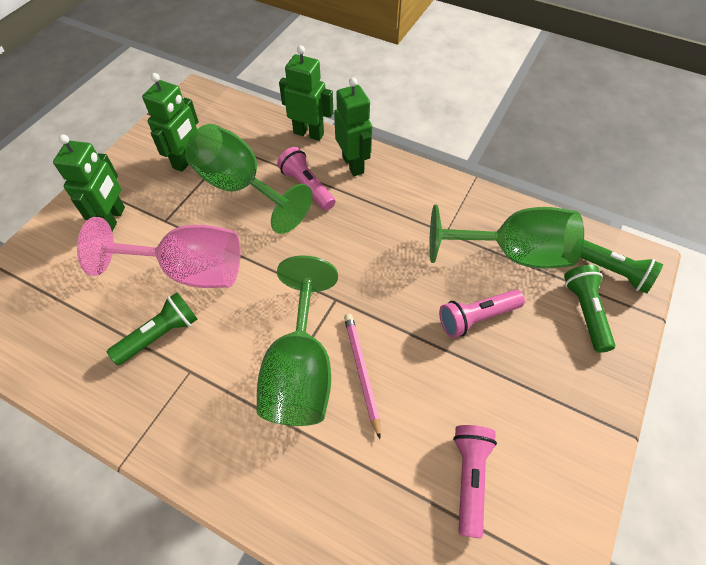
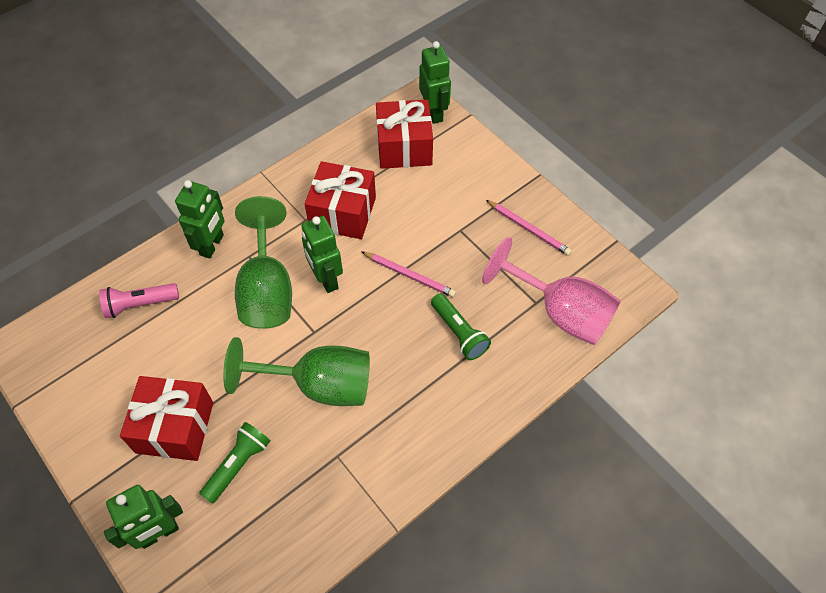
green flashlight: 3 -> 2
green goblet: 3 -> 2
pink flashlight: 3 -> 1
pink pencil: 1 -> 2
red gift: 0 -> 3

